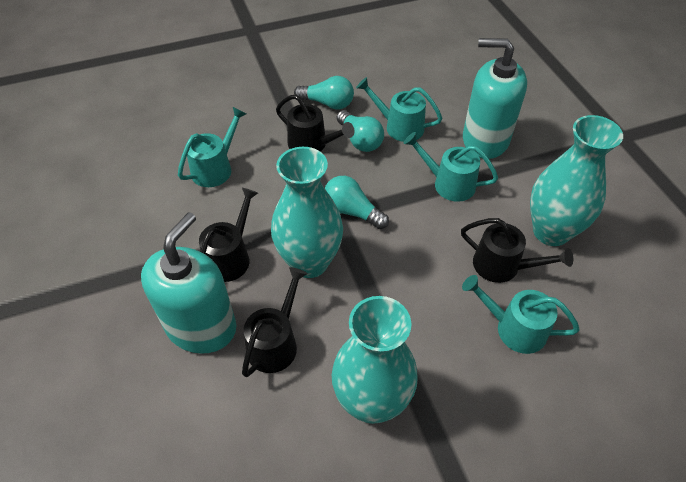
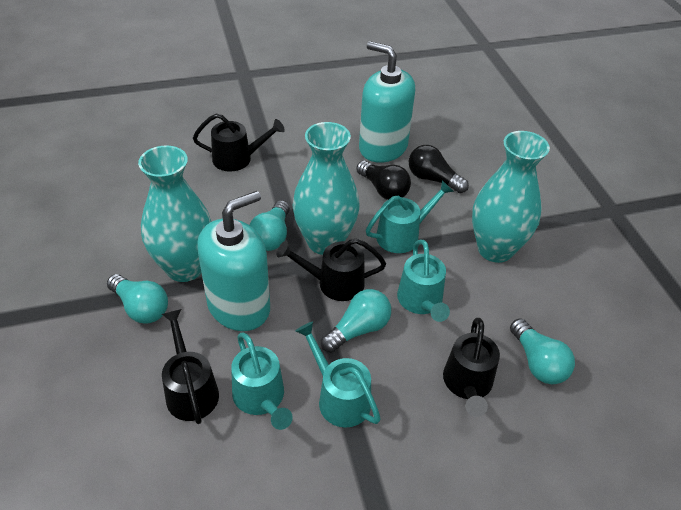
black light bulb: 0 -> 2
turquoise light bulb: 3 -> 4

